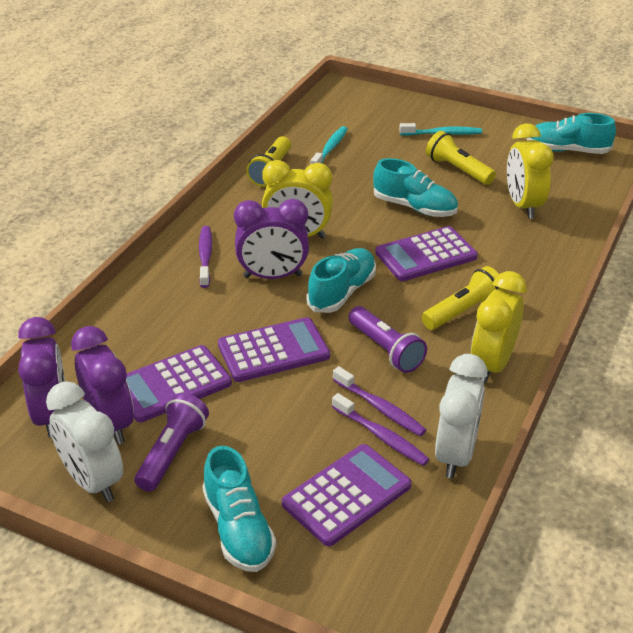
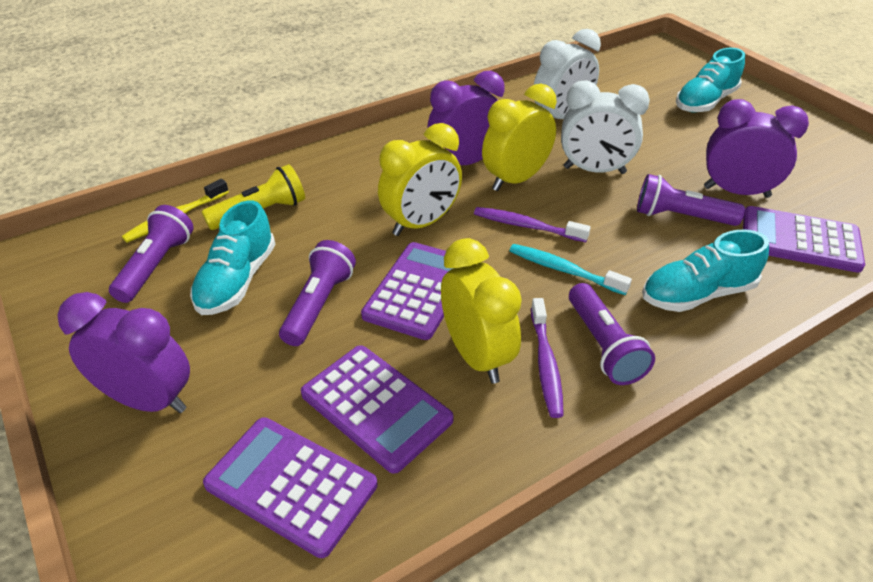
purple flashlight: 2 -> 4
purple toothbrush: 3 -> 2
turquoise shoe: 4 -> 3
turquoise toothbrush: 2 -> 1
yellow flashlight: 3 -> 1
yellow toothbrush: 0 -> 1

